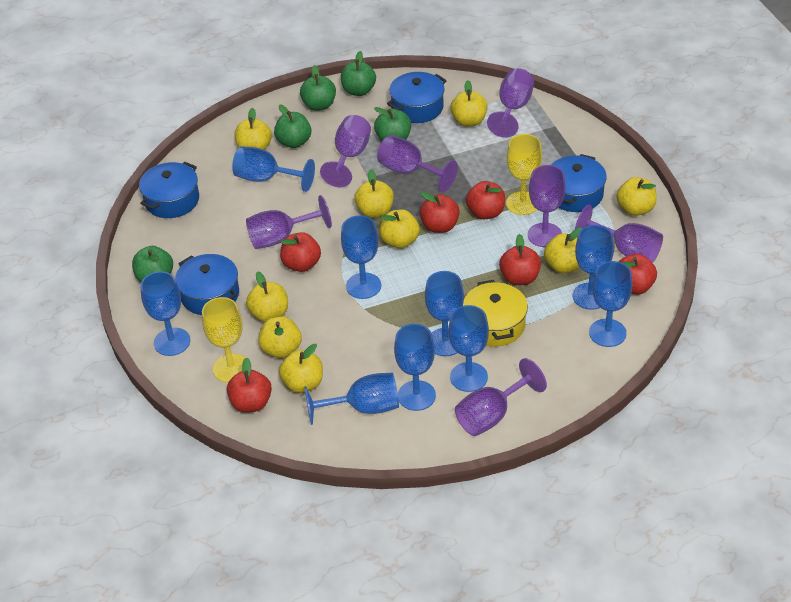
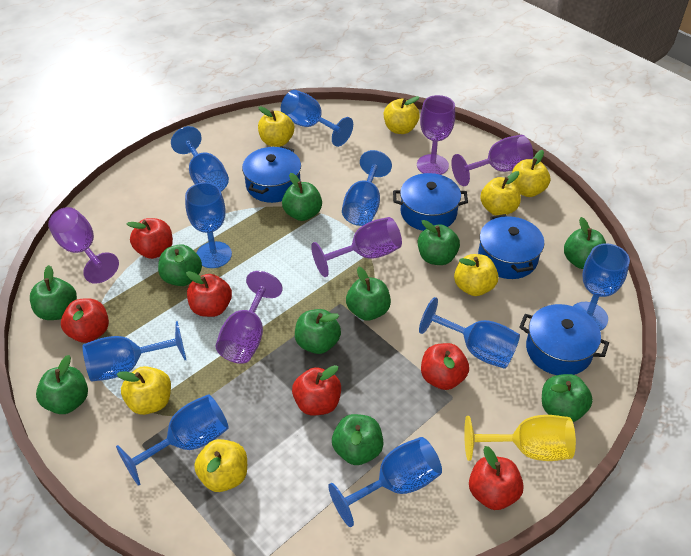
green apple: 5 -> 10
purple goblet: 7 -> 5
yellow apple: 9 -> 7
yellow goblet: 2 -> 1
yellow pot: 1 -> 0

